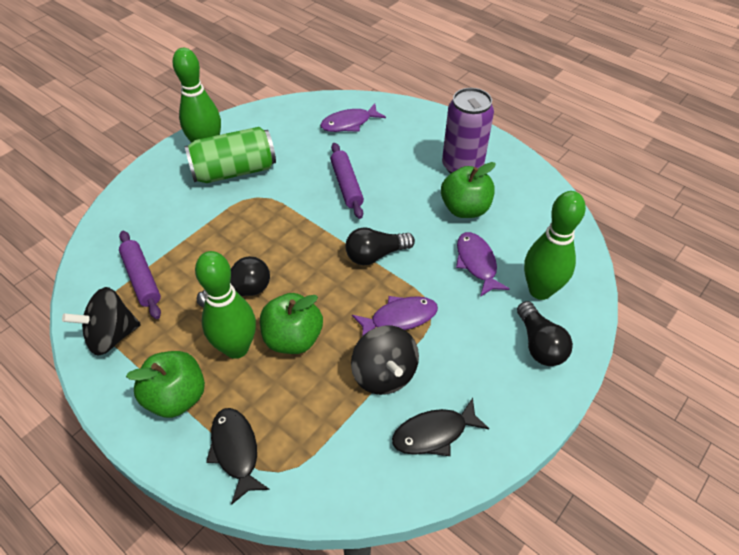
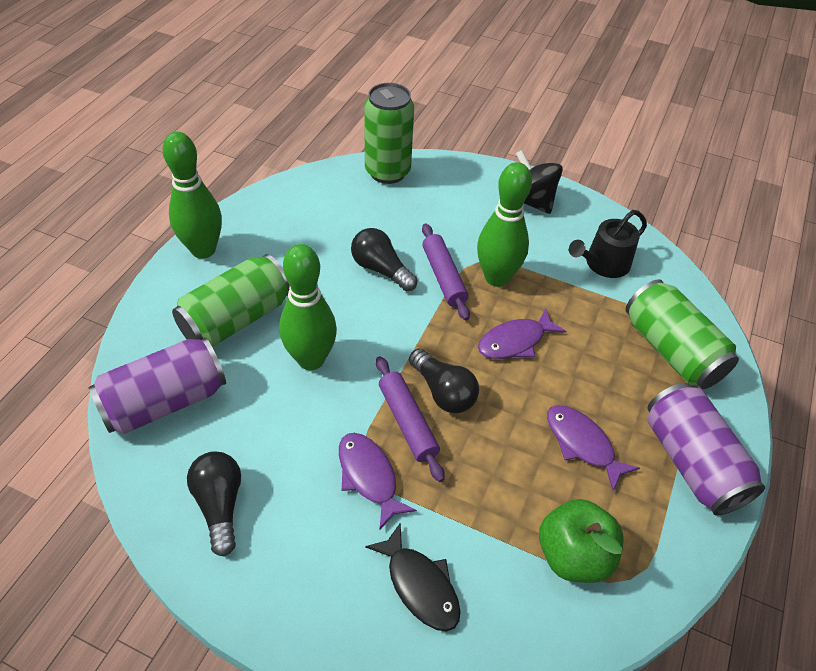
black fish: 2 -> 1
black spinning top: 2 -> 1
black watering can: 0 -> 1
green apple: 3 -> 1
green can: 1 -> 3
purple can: 1 -> 2

